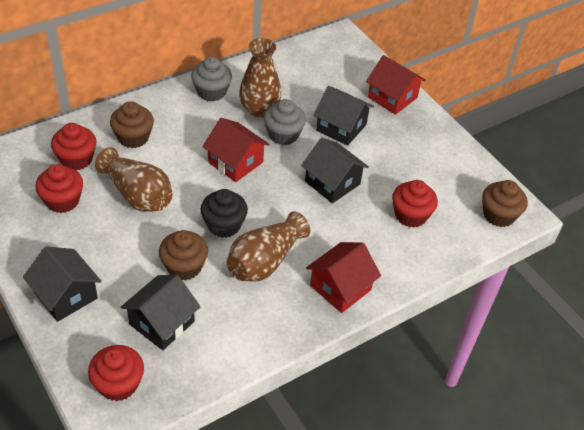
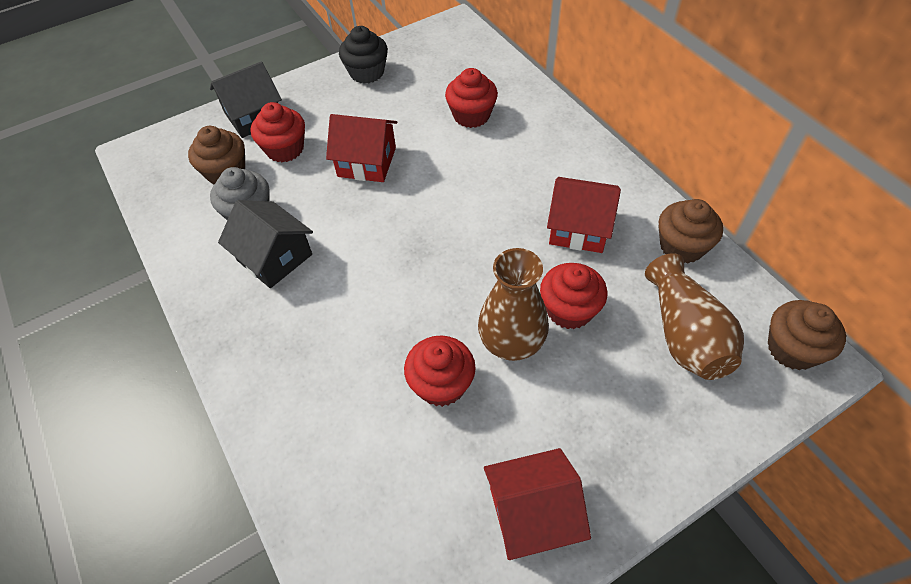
black house: 4 -> 2
brown vase: 3 -> 2
grey cupcake: 2 -> 1

